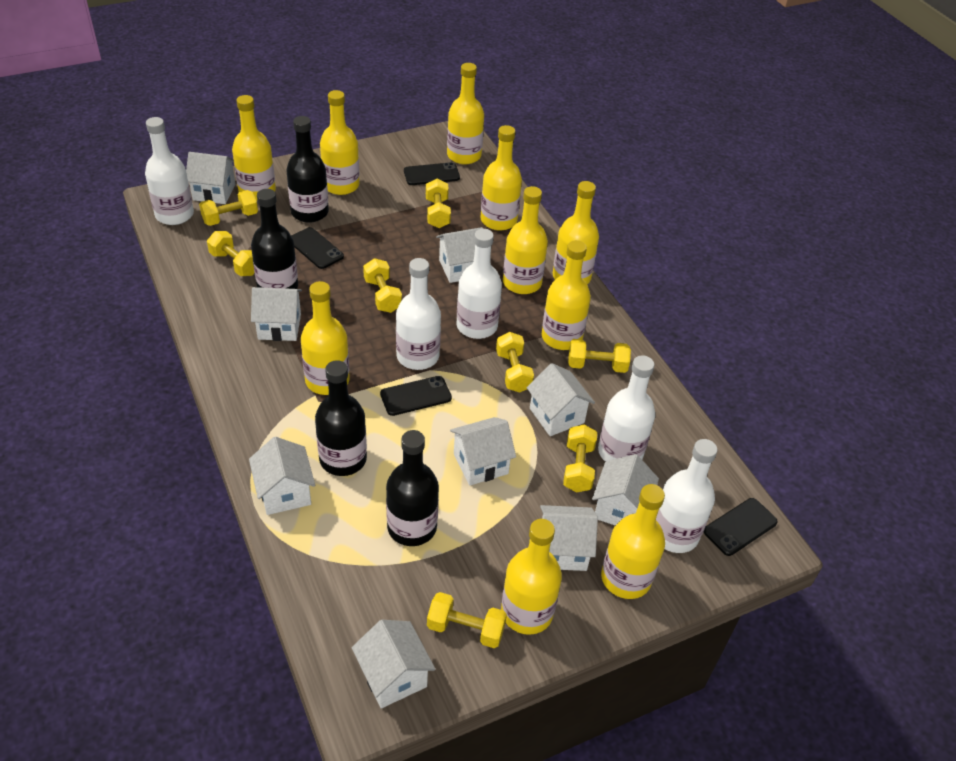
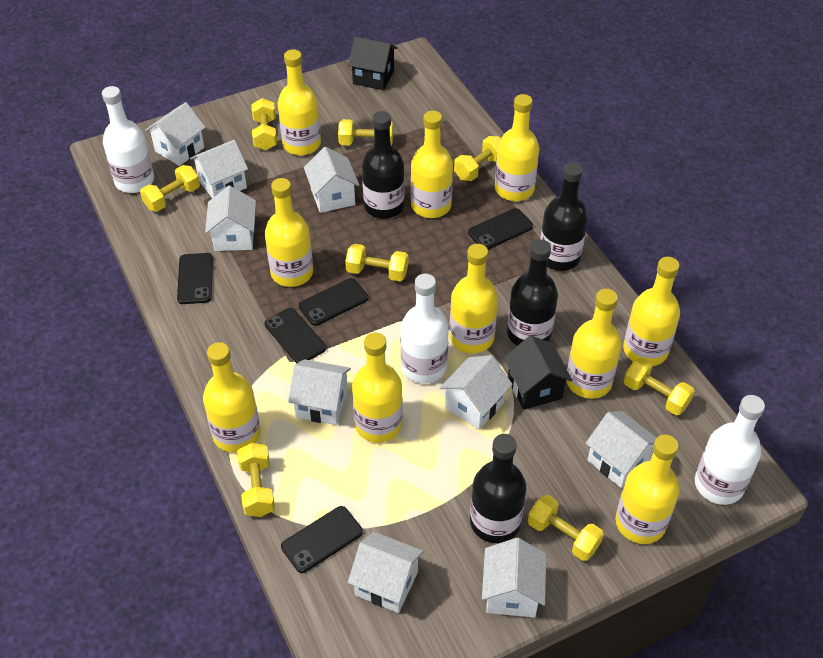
black house: 0 -> 2
black phone: 4 -> 5
white bottle: 5 -> 3

